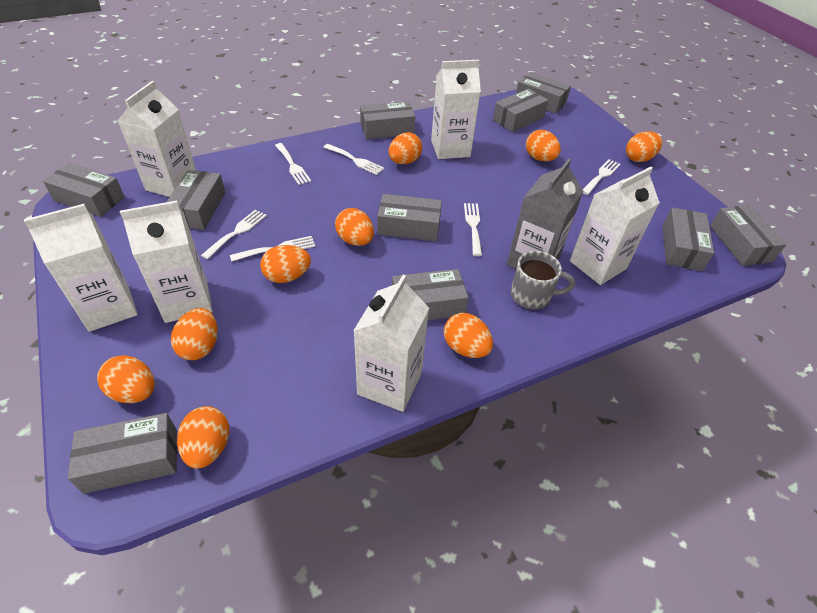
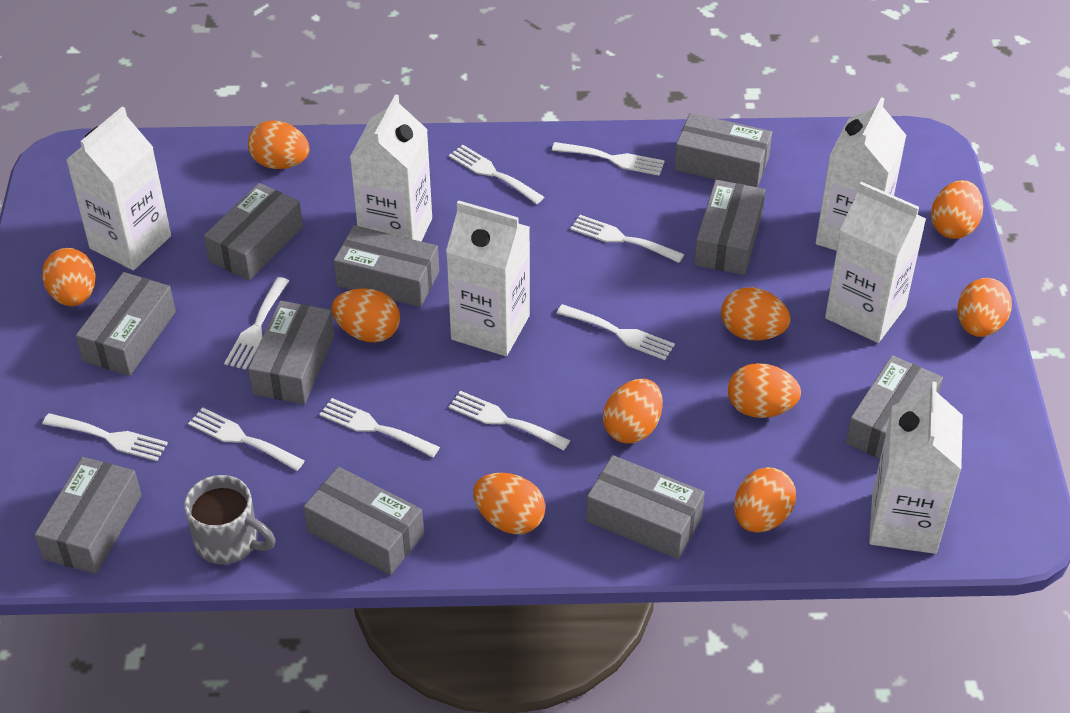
grey carton: 1 -> 0
orange egg: 9 -> 10
white fork: 6 -> 9

